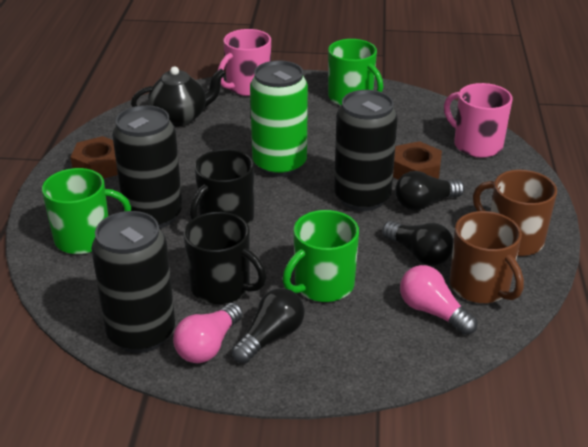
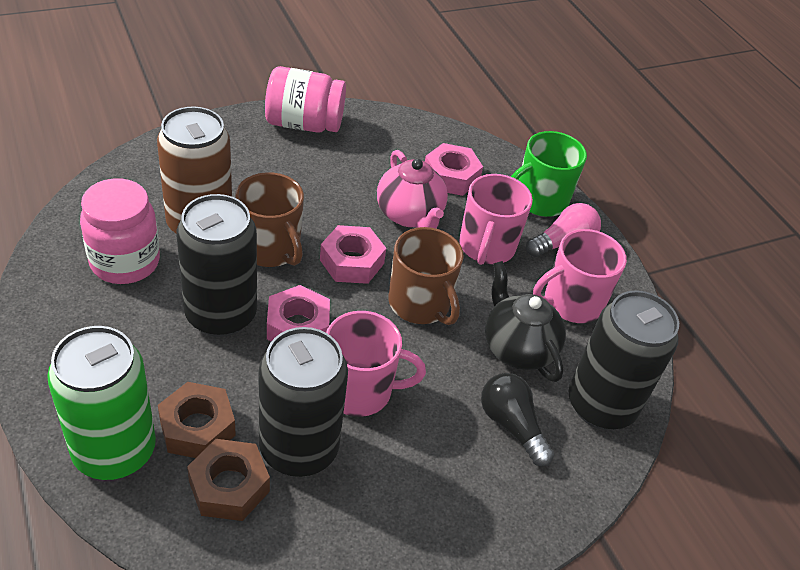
black light bulb: 3 -> 1
black mug: 2 -> 0
brown can: 0 -> 1
green mug: 3 -> 1
pink jar: 0 -> 2
pink light bulb: 2 -> 1
pink mug: 2 -> 3
pink nut: 0 -> 3
pink teapot: 0 -> 1

